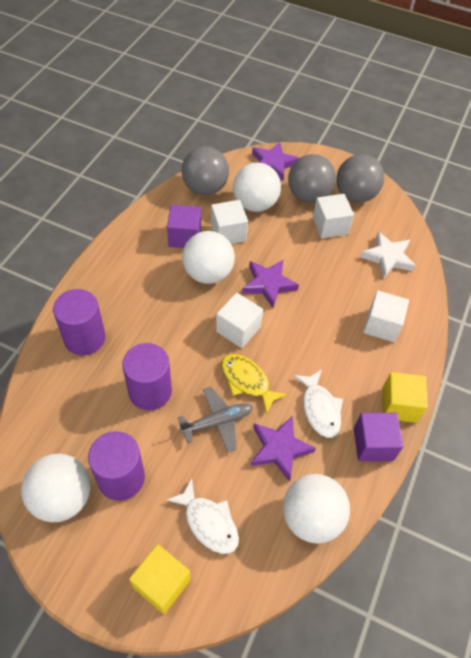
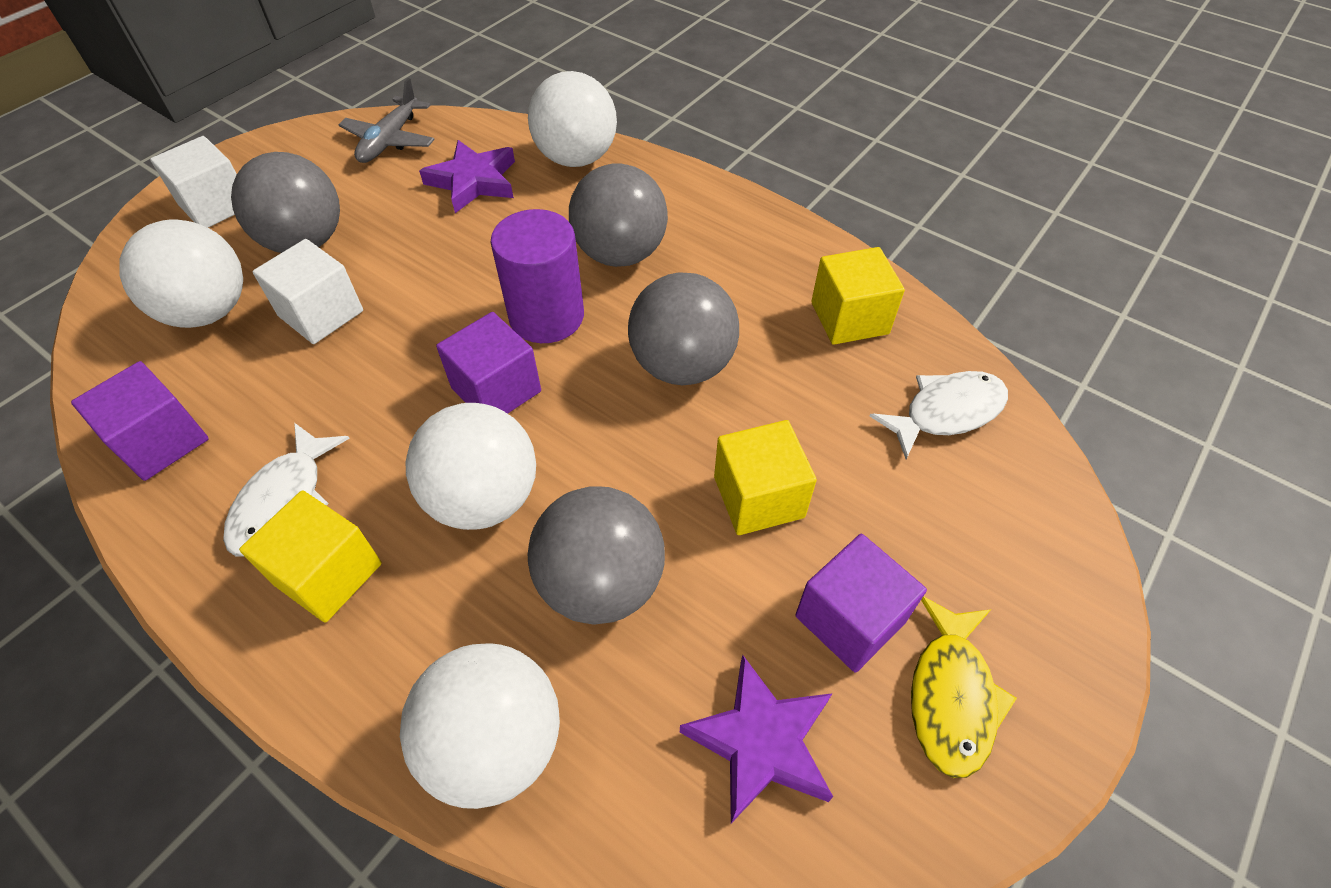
grey ball: 3 -> 4
purple cube: 2 -> 3
purple cylinder: 3 -> 1
purple star: 3 -> 2
white cube: 4 -> 2
white star: 1 -> 0
yellow cube: 2 -> 3

